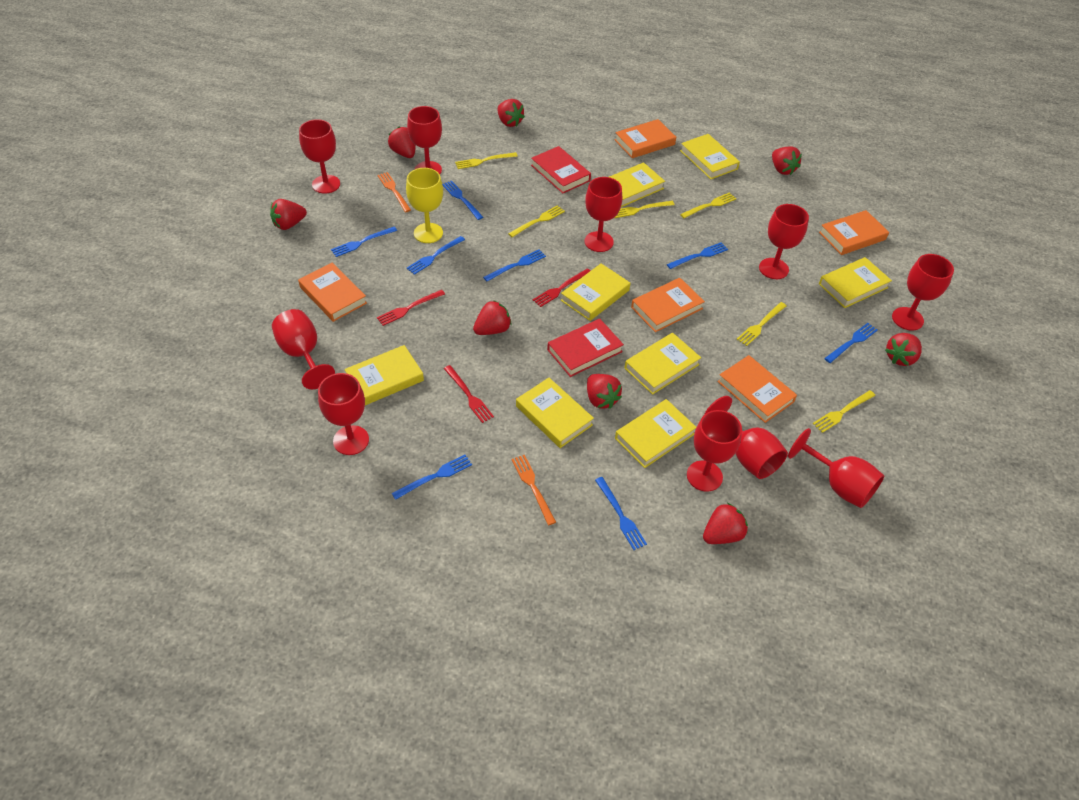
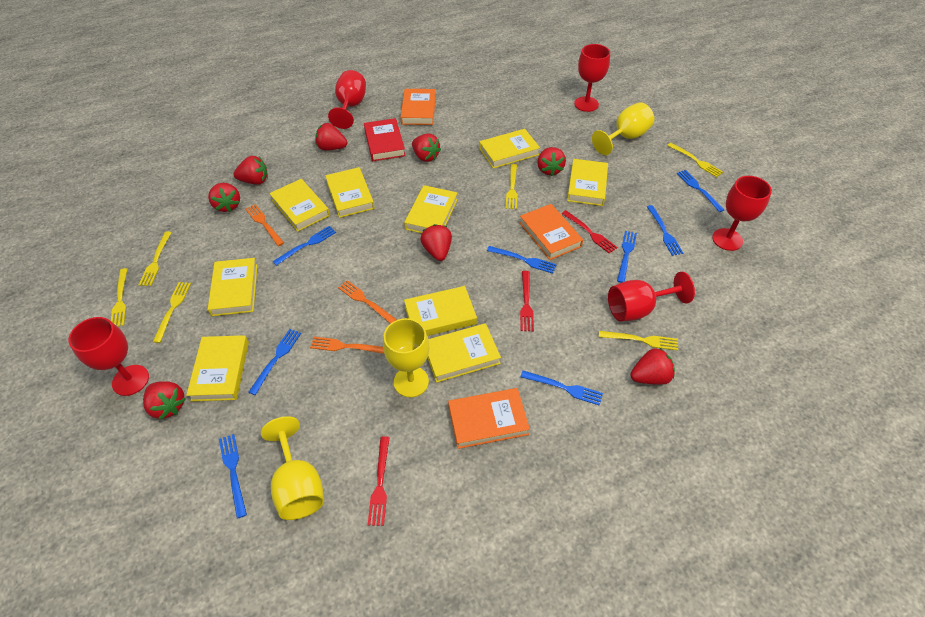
orange book: 5 -> 3
orange fork: 2 -> 3
red book: 2 -> 1
red goblet: 10 -> 5
yellow book: 8 -> 9
yellow goblet: 1 -> 3

